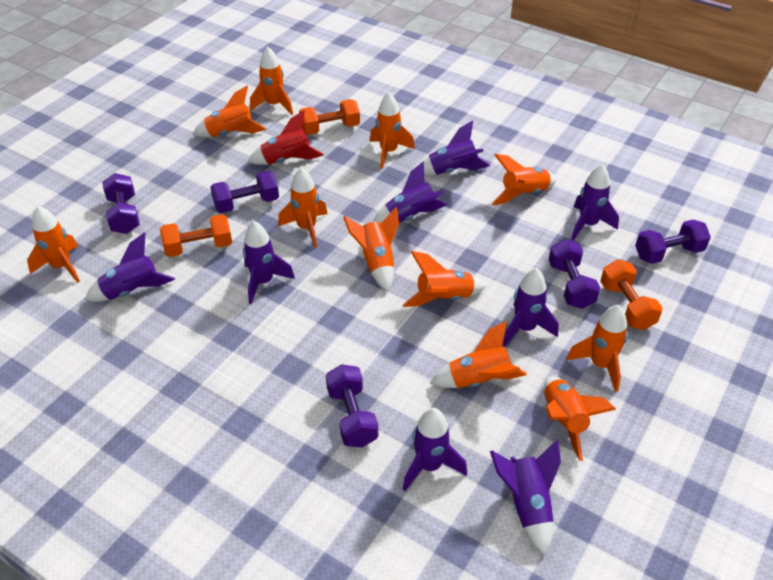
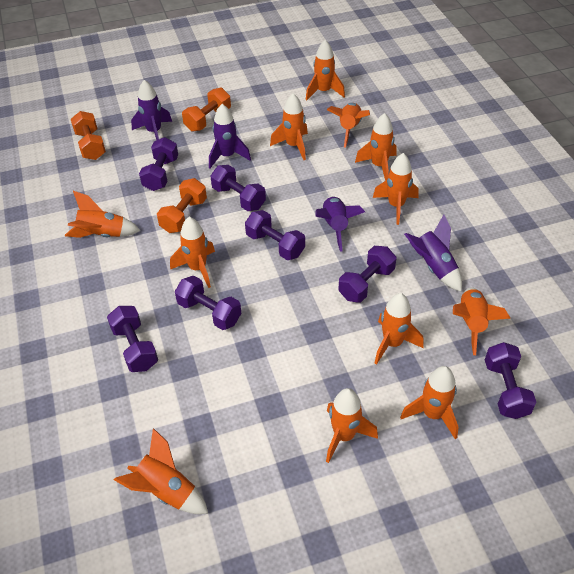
orange rocket: 11 -> 12
purple dumbbell: 5 -> 7
purple rocket: 8 -> 4
red rocket: 1 -> 0

